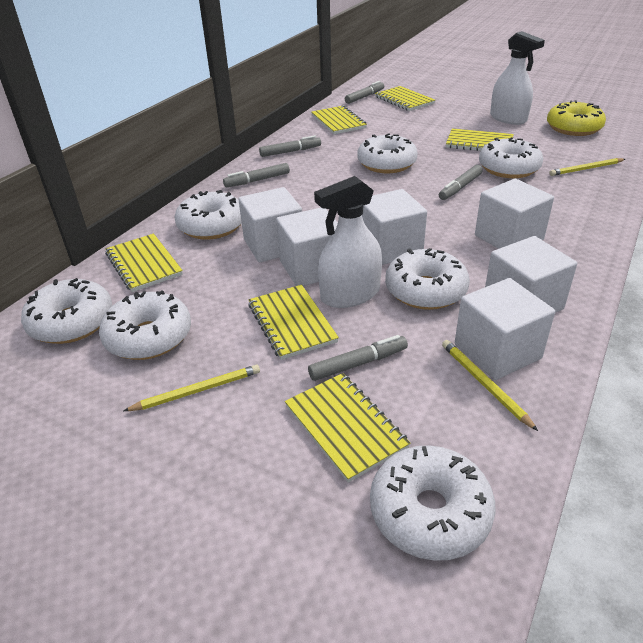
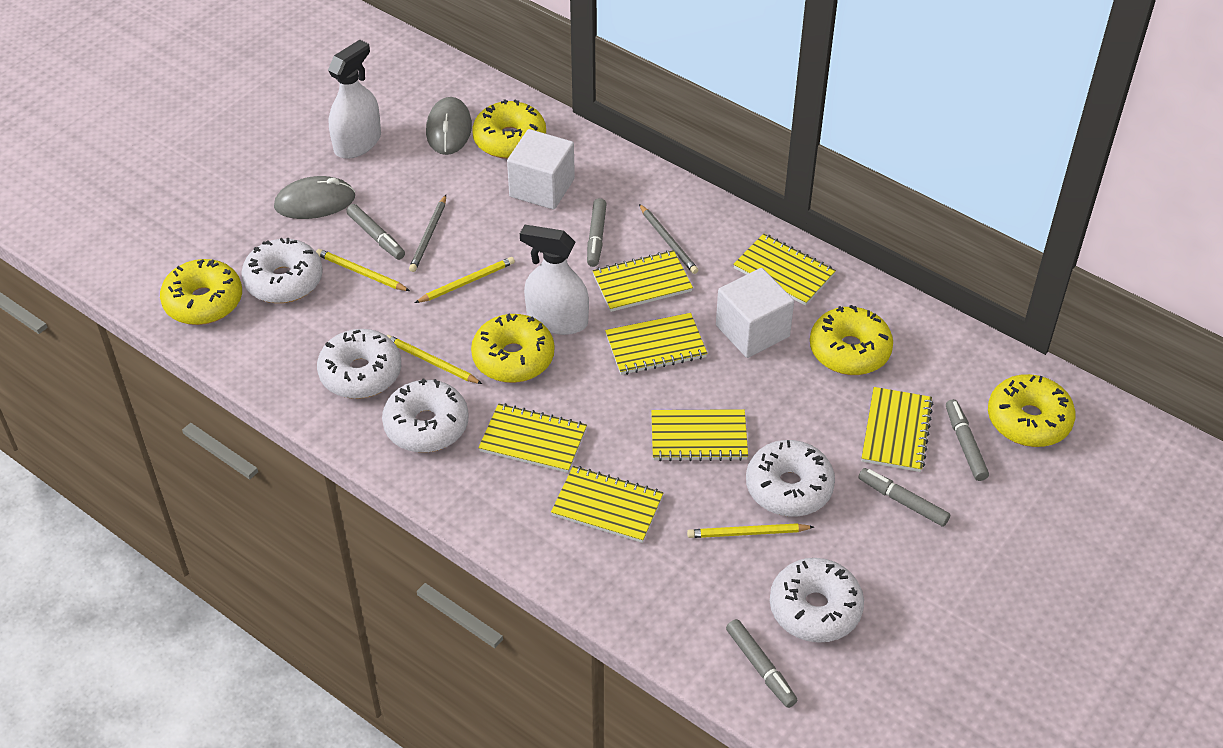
grey mouse: 0 -> 2
grey pencil: 0 -> 2
white cube: 6 -> 2
white donut: 7 -> 5
yellow donut: 1 -> 5
yellow notebook: 6 -> 7
yellow pencil: 3 -> 4

